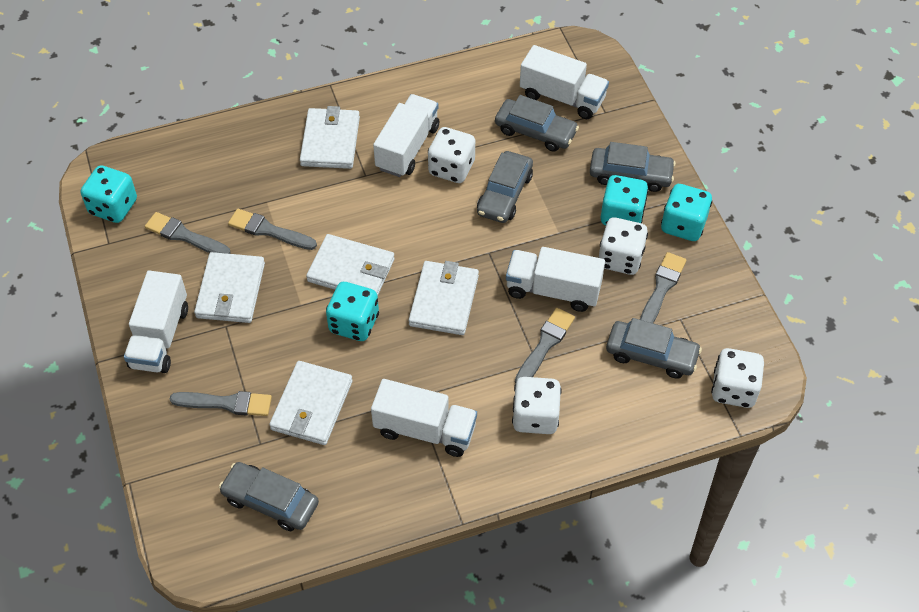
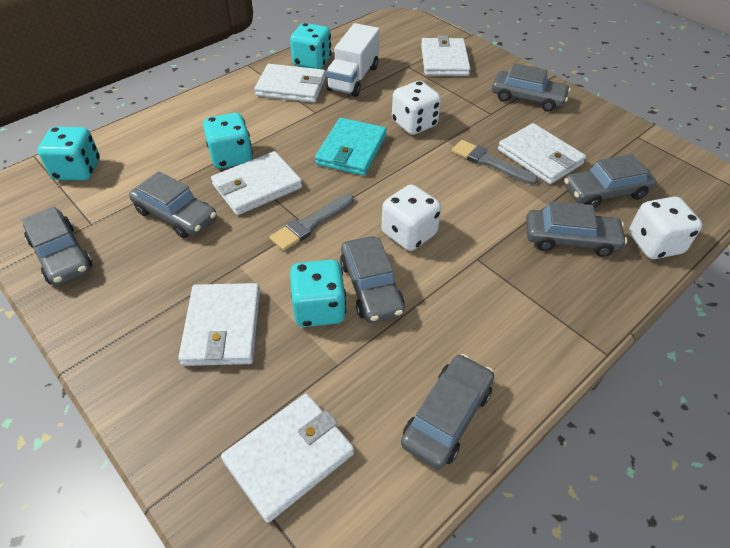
grey brush: 5 -> 2
grey car: 5 -> 7
turquoise wallet: 0 -> 1
white dice: 4 -> 3
white truck: 5 -> 1
white wallet: 5 -> 6

